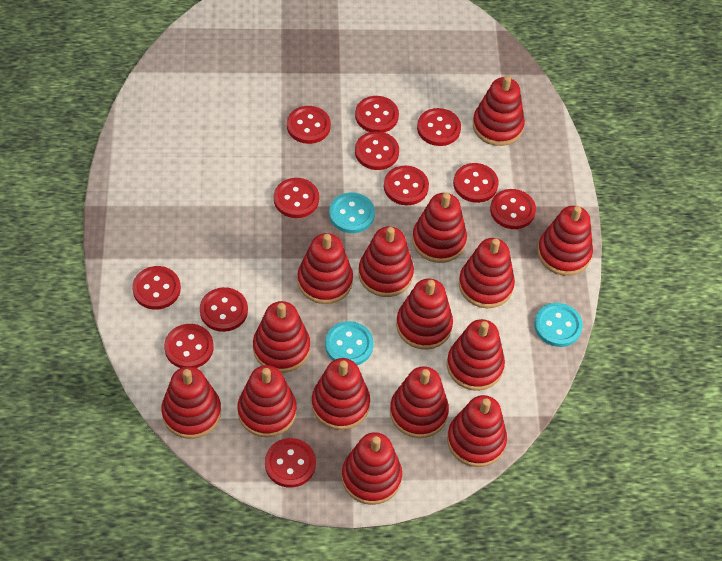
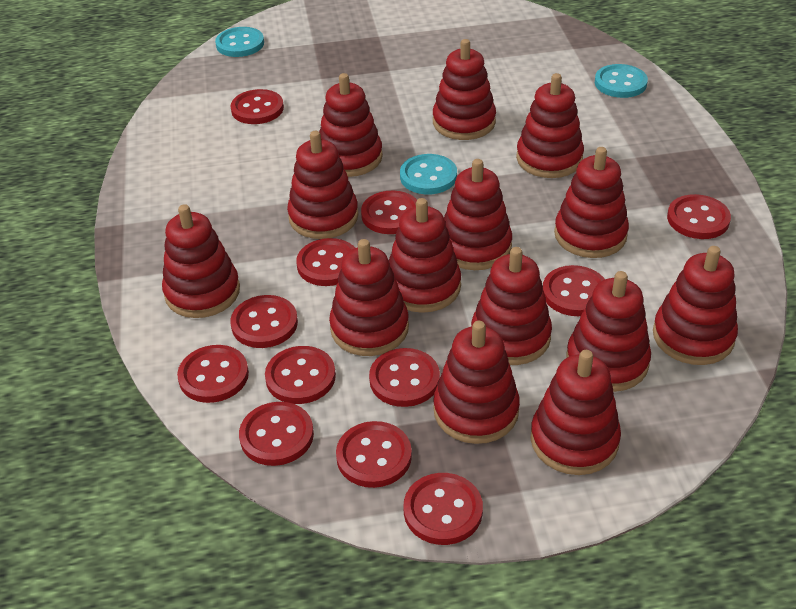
red stacking toy: 15 -> 14

